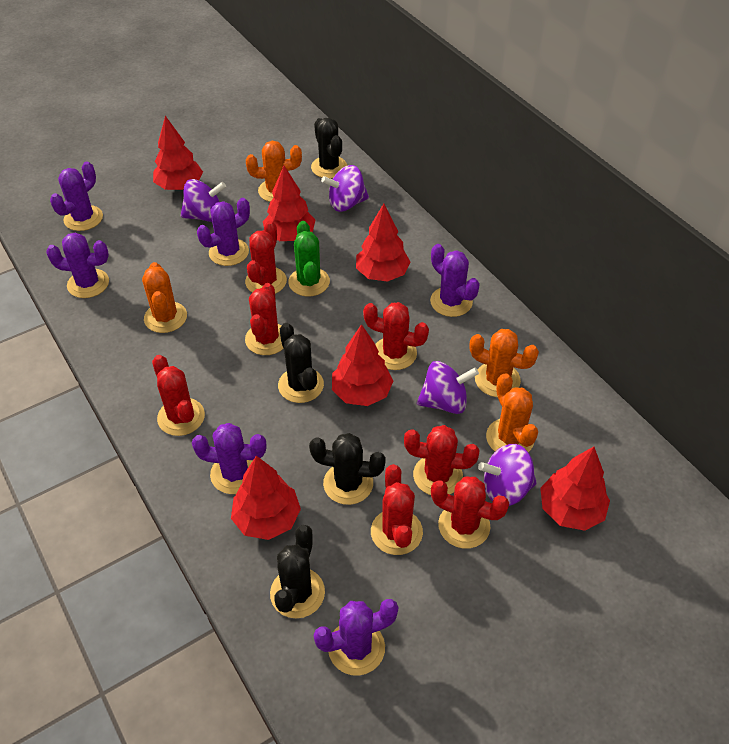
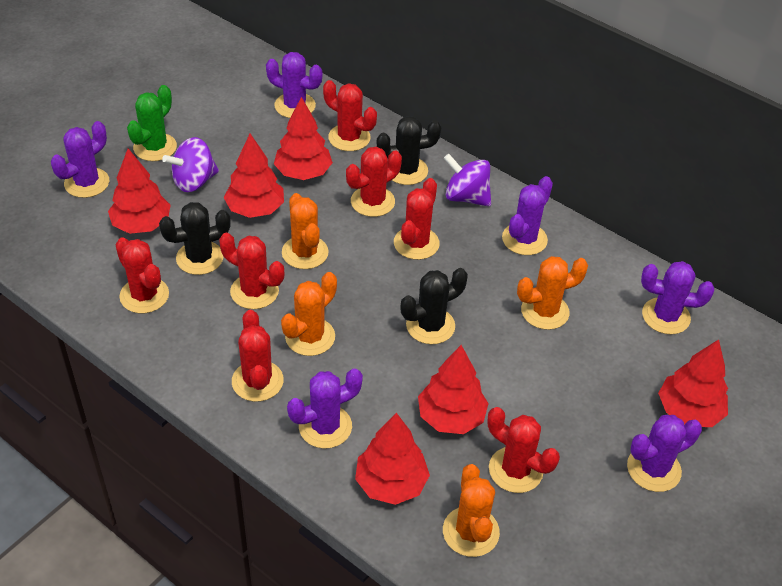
black cactus: 4 -> 3
purple spinning top: 4 -> 2

